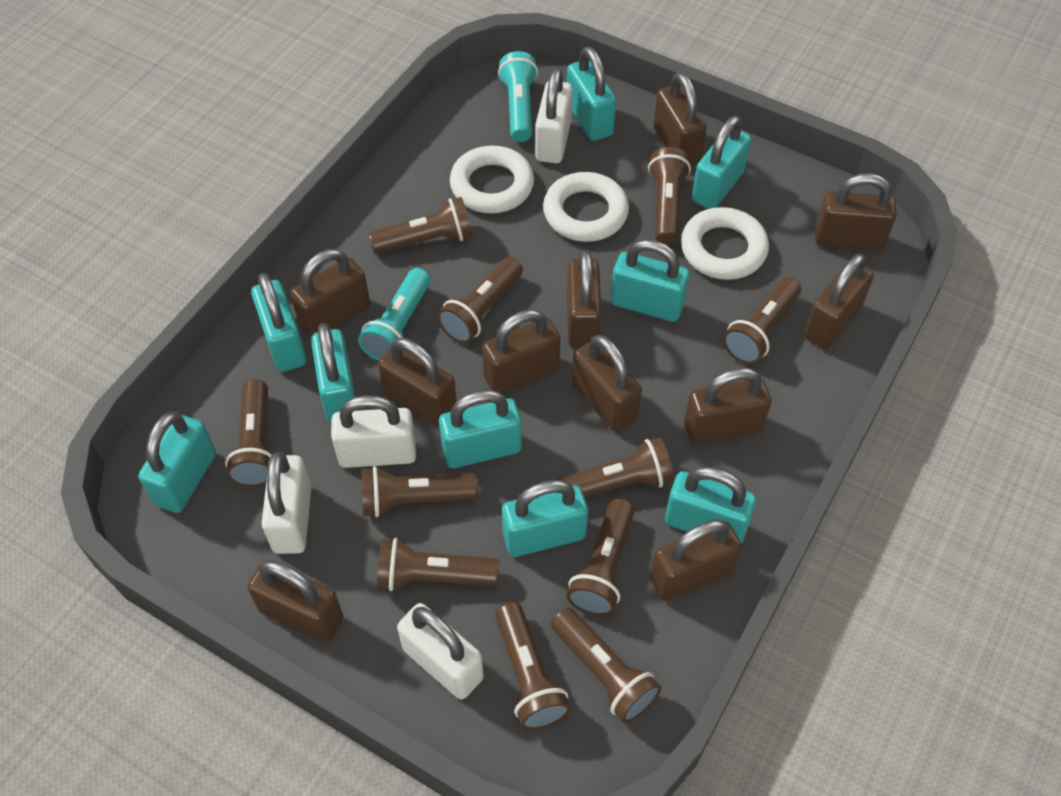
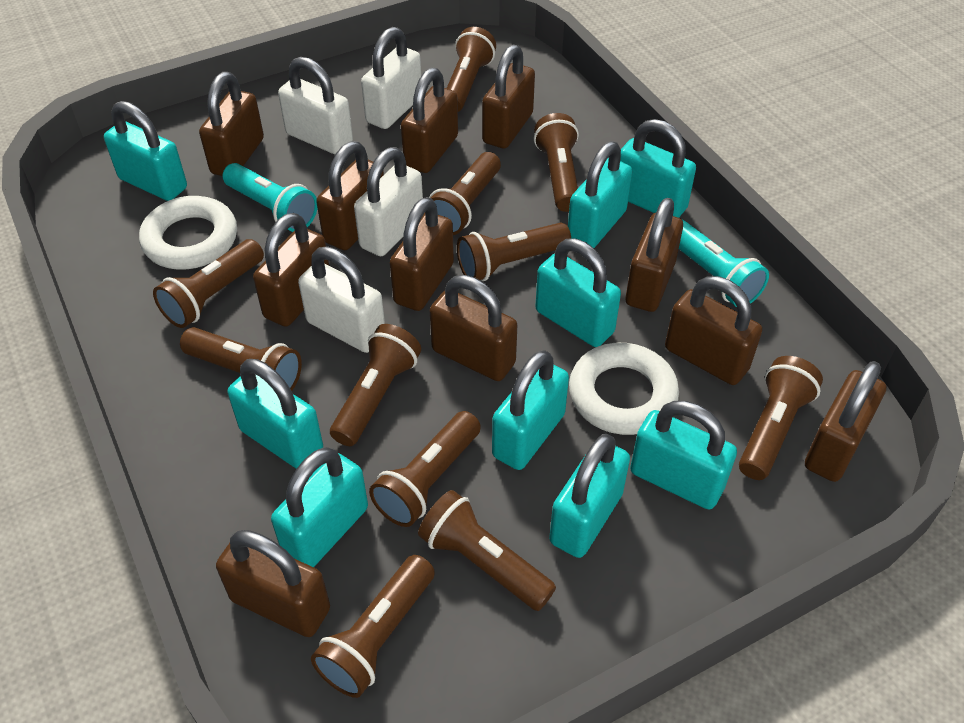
white ring: 3 -> 2

